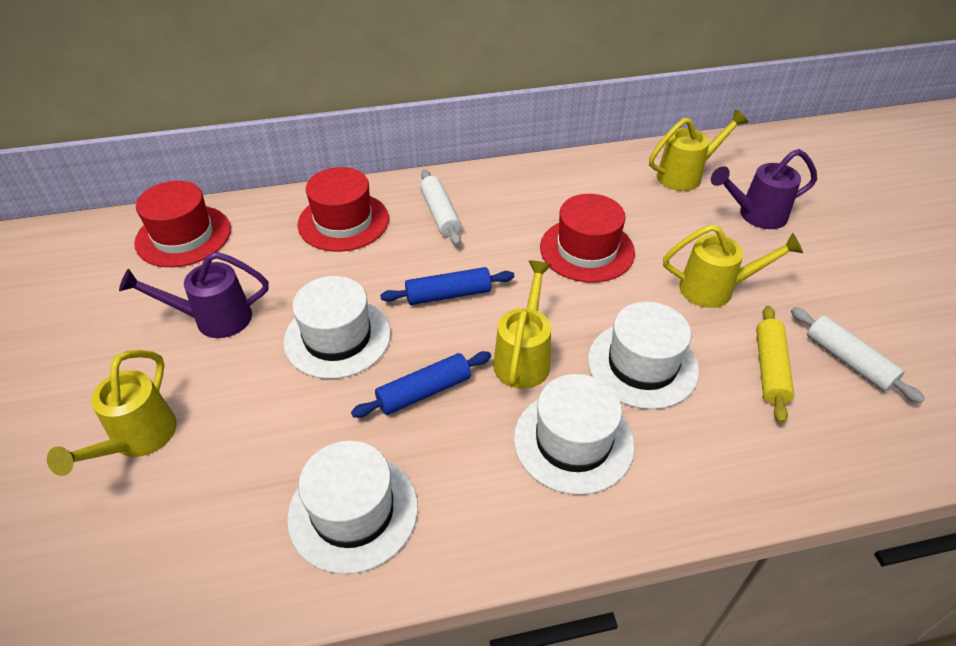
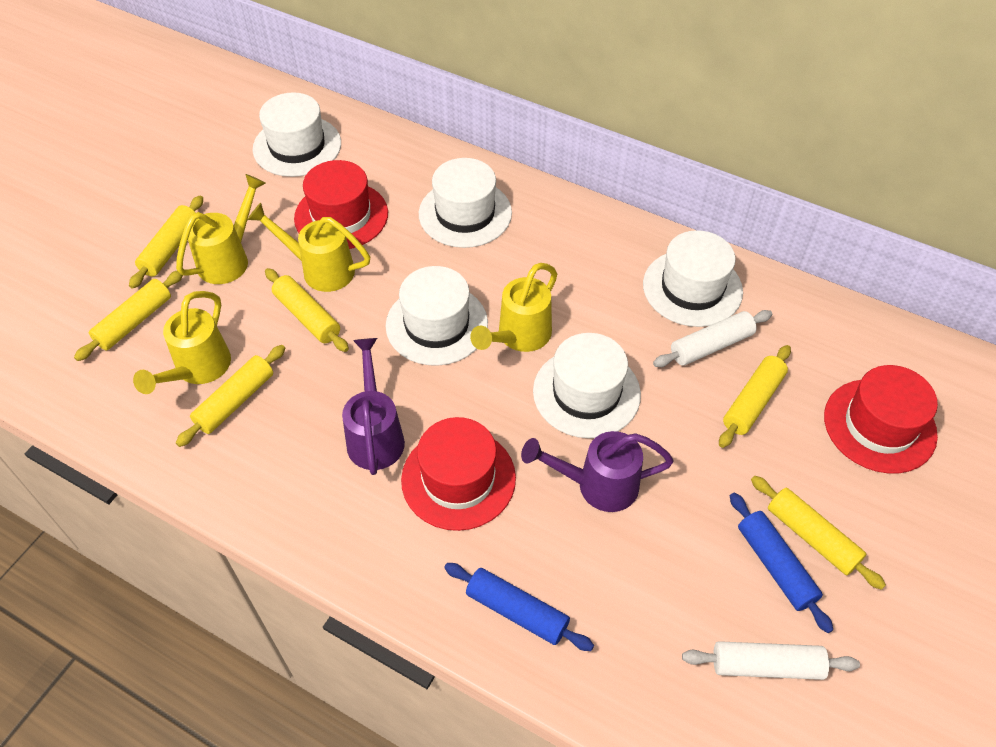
white hat: 4 -> 5
yellow rolling pin: 1 -> 6

